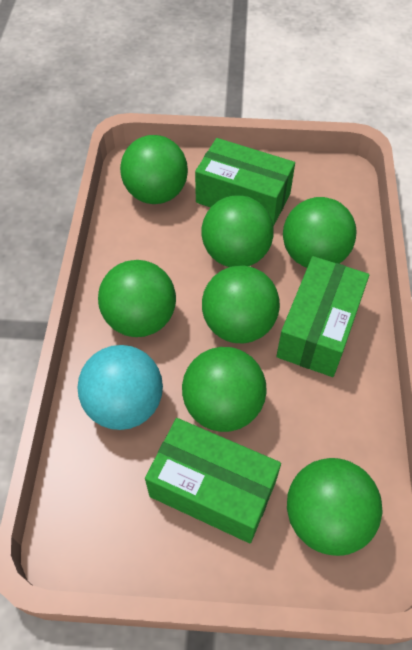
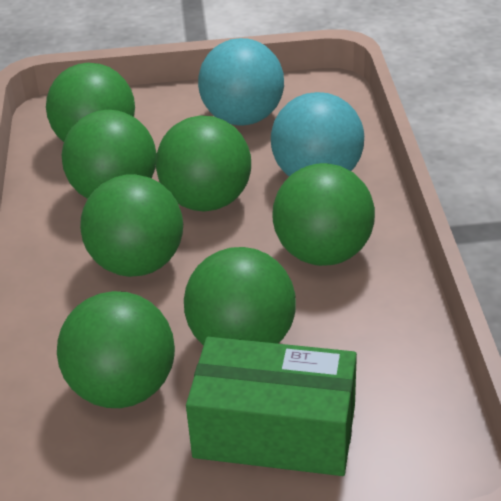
green box: 3 -> 1
turquoise ball: 1 -> 2

